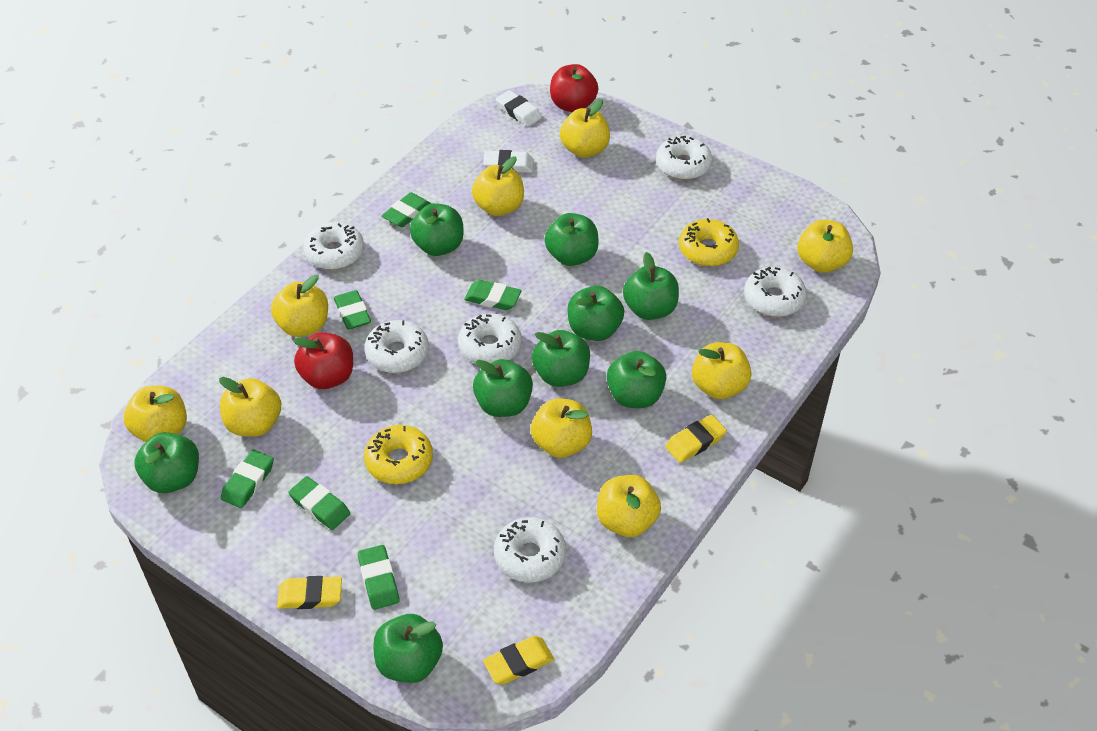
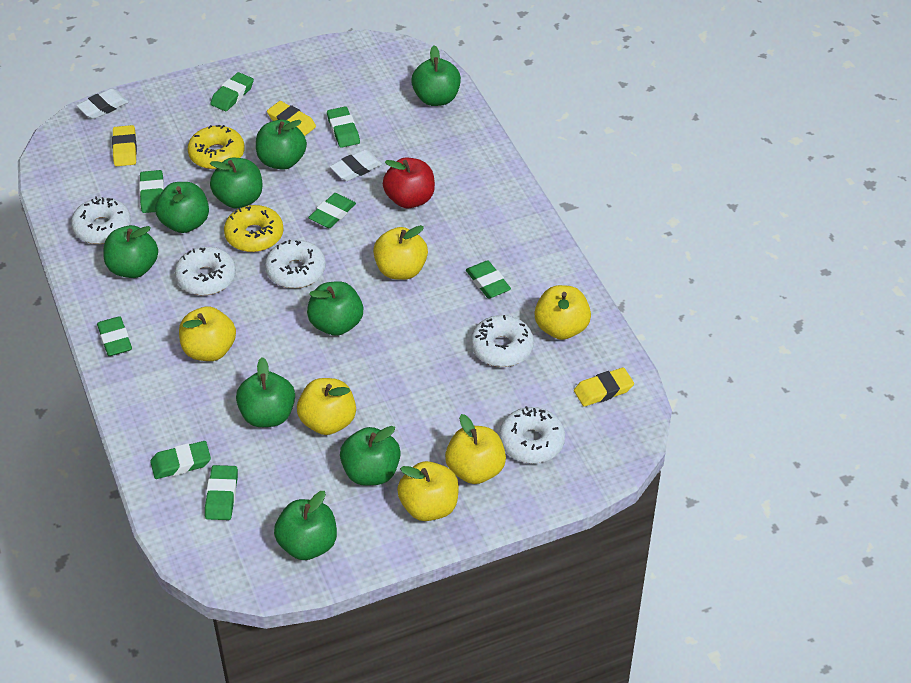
green eraser: 6 -> 8
red apple: 2 -> 1
white donut: 6 -> 5
yellow apple: 9 -> 6

